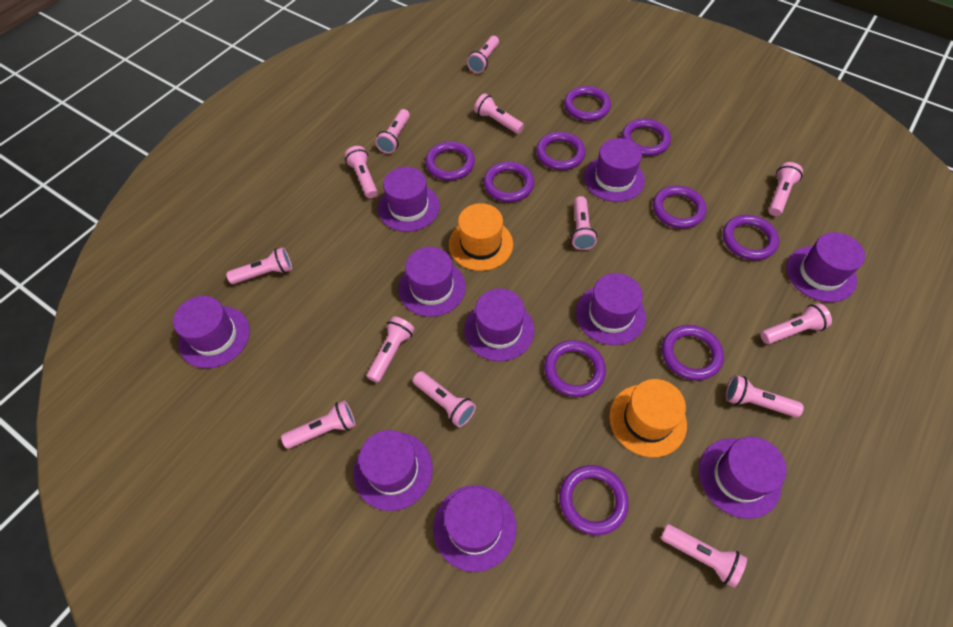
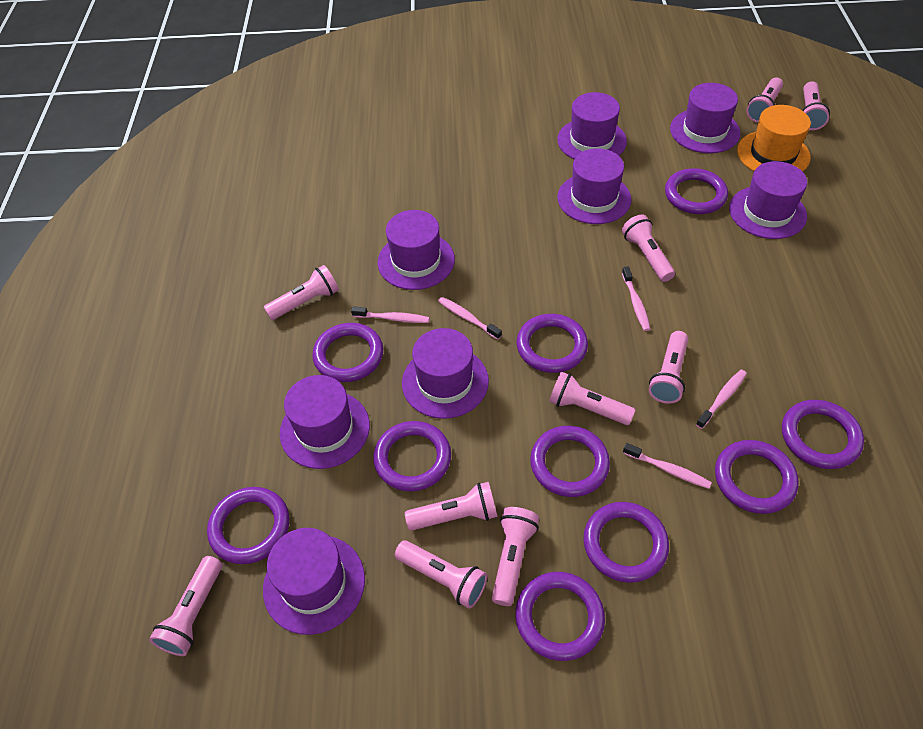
orange hat: 2 -> 1
pink flashlight: 13 -> 10
pink toothbrush: 0 -> 5
purple hat: 10 -> 8

